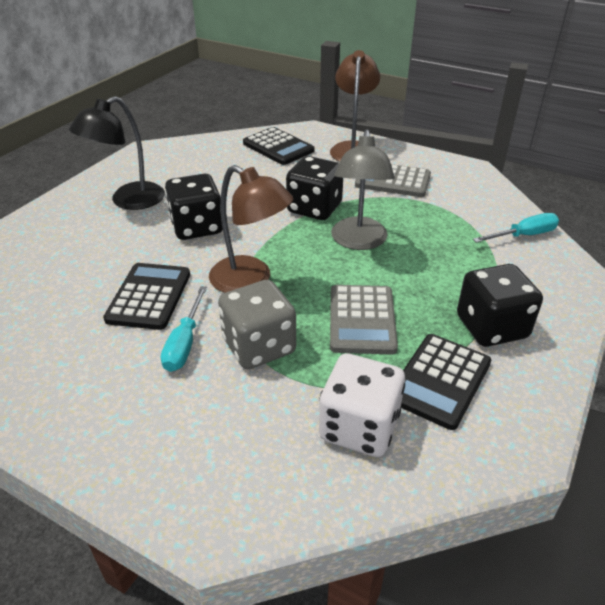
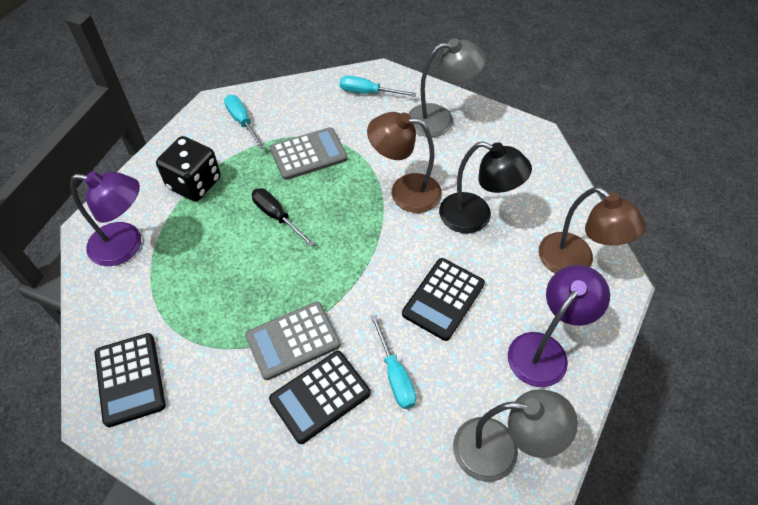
black dice: 3 -> 1
black screwdriver: 0 -> 1
grey dice: 1 -> 0
grey lamp: 1 -> 2
purple lamp: 0 -> 2
turquoise screwdriver: 2 -> 3
white dice: 1 -> 0

